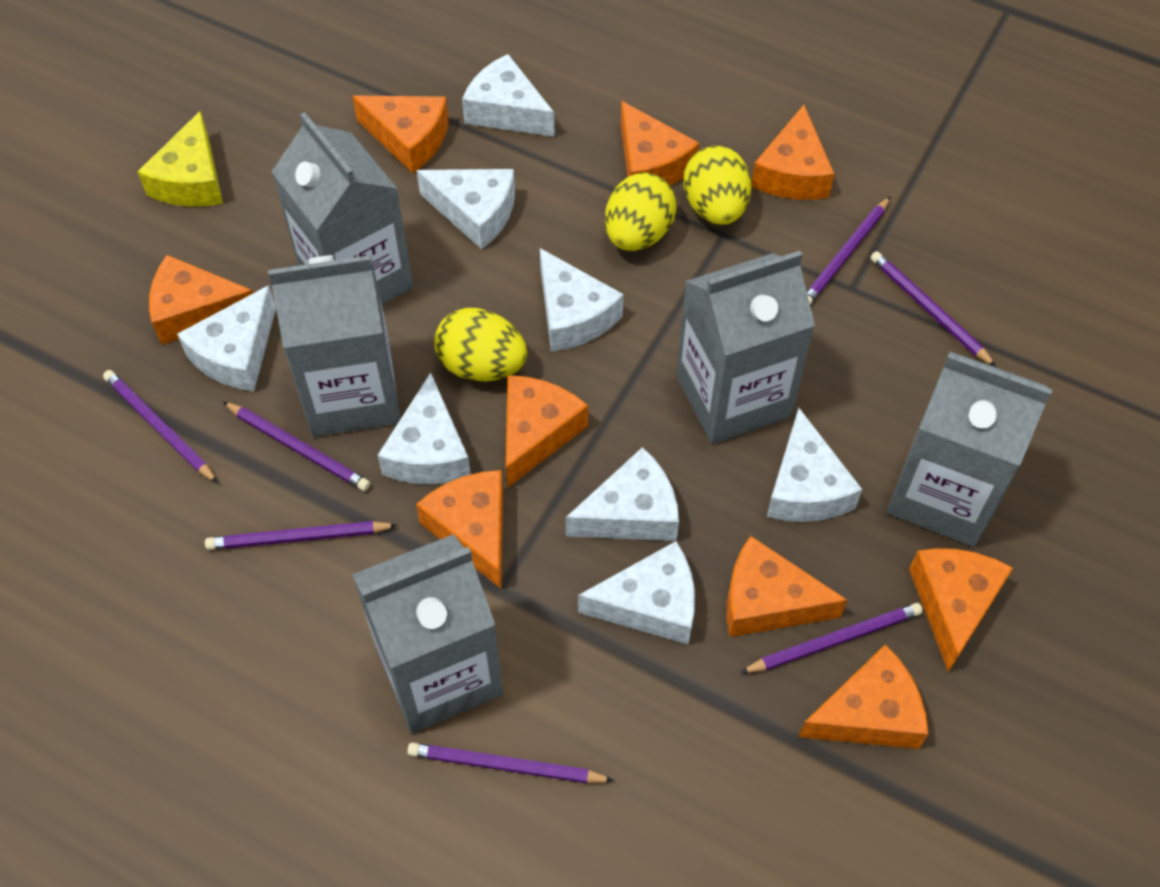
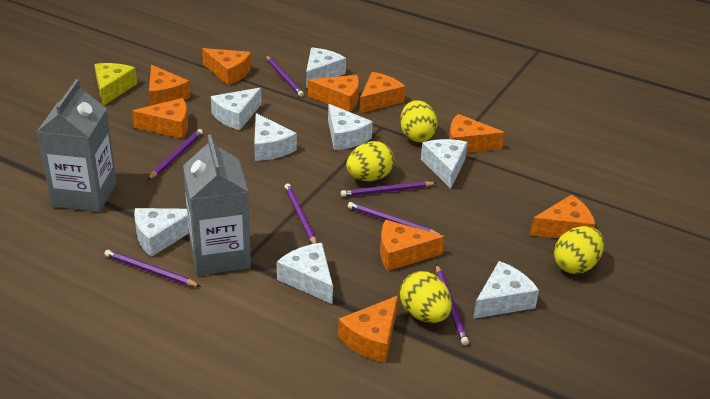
grey carton: 5 -> 2
yellow egg: 3 -> 4

